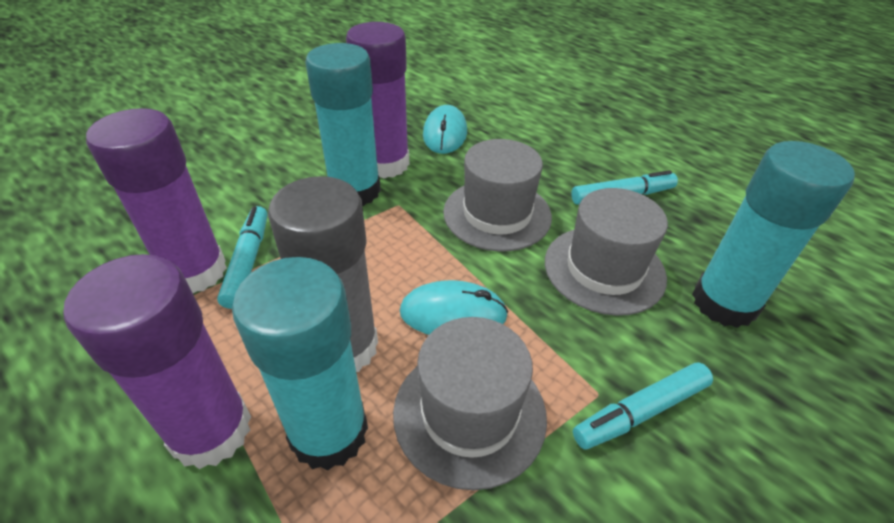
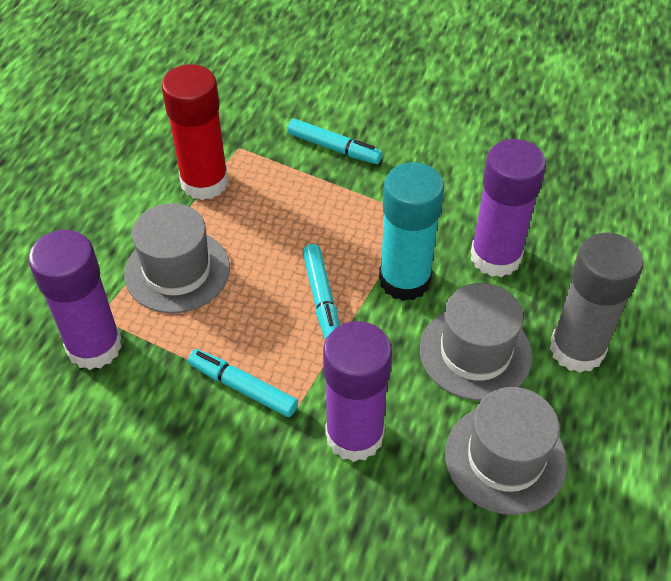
red glue stick: 0 -> 1
turquoise glue stick: 3 -> 1
turquoise mouse: 2 -> 0

